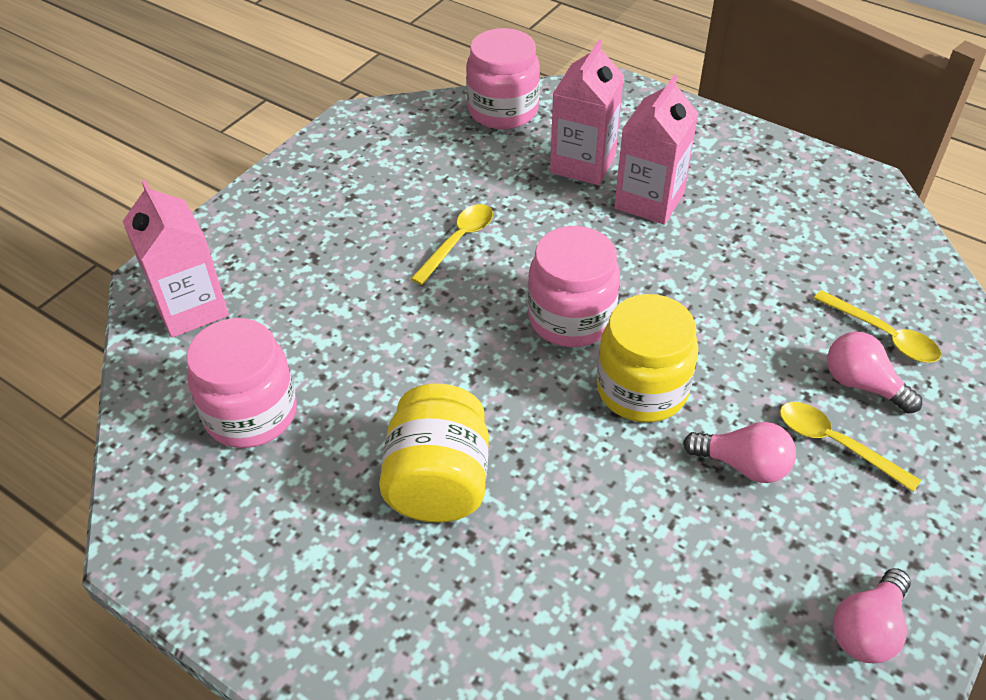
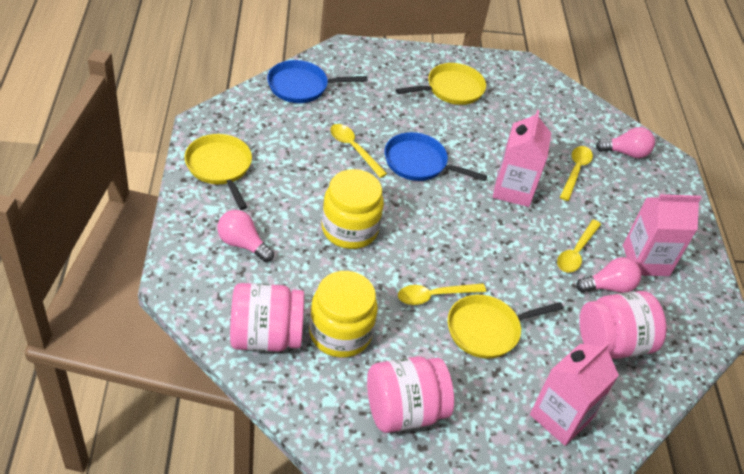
blue pan: 0 -> 2
yellow pan: 0 -> 3
yellow spoon: 3 -> 4

